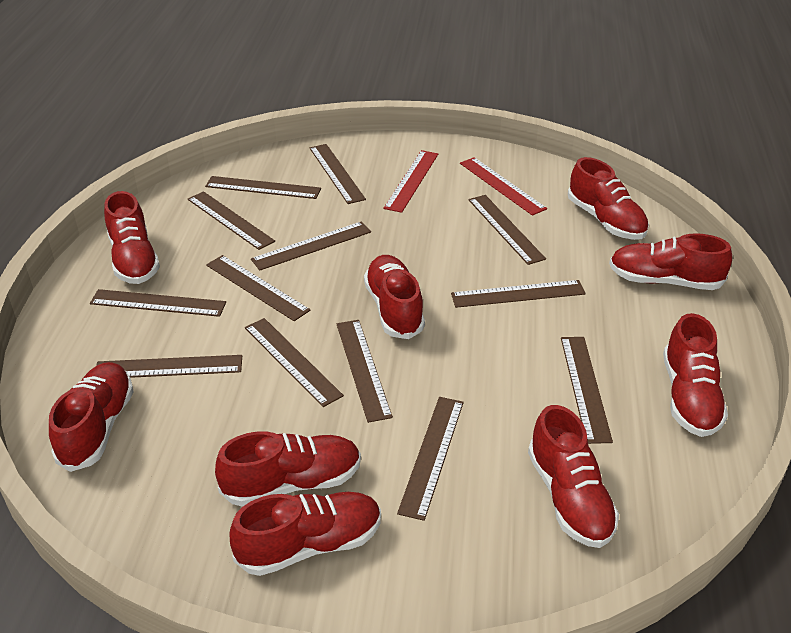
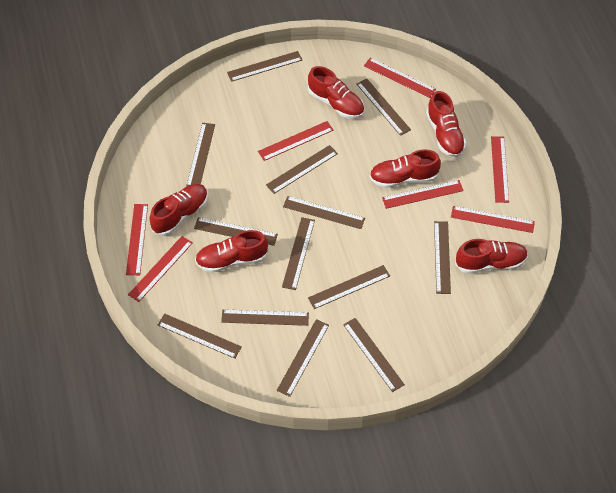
red ruler: 2 -> 7
red shoe: 9 -> 6

